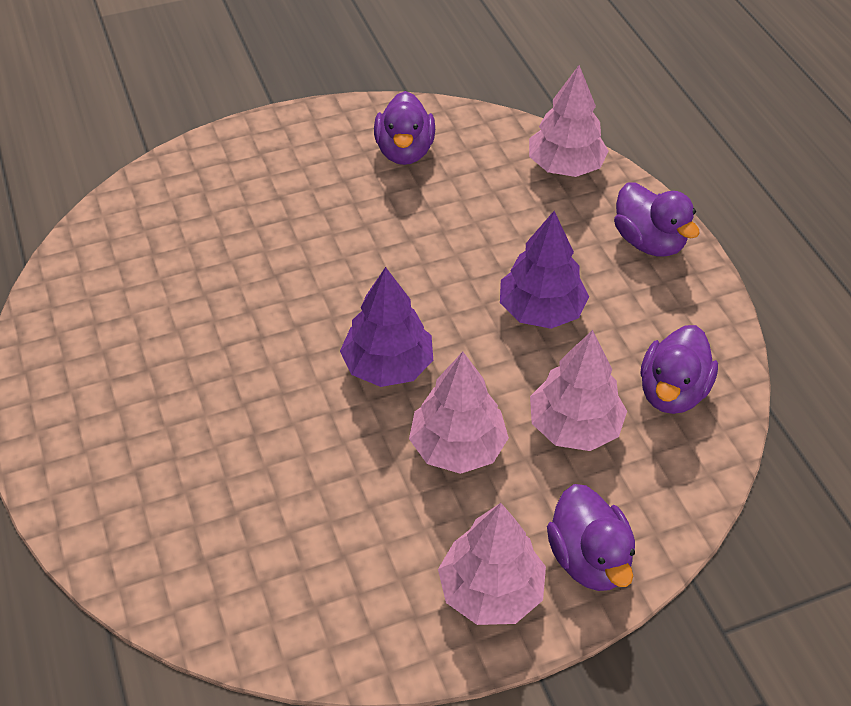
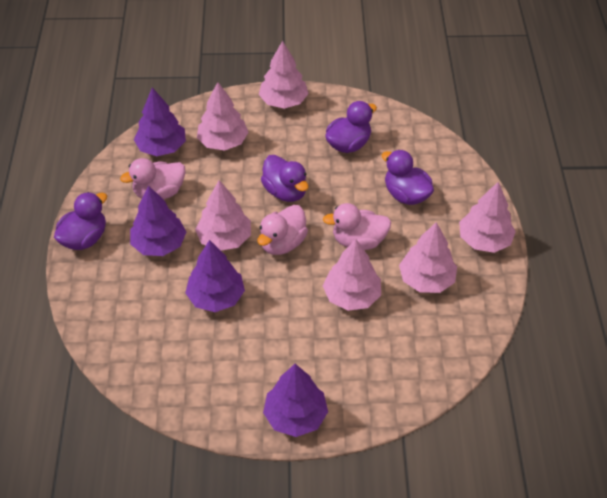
pink duck: 0 -> 3
pink tree: 4 -> 6
purple tree: 2 -> 4

